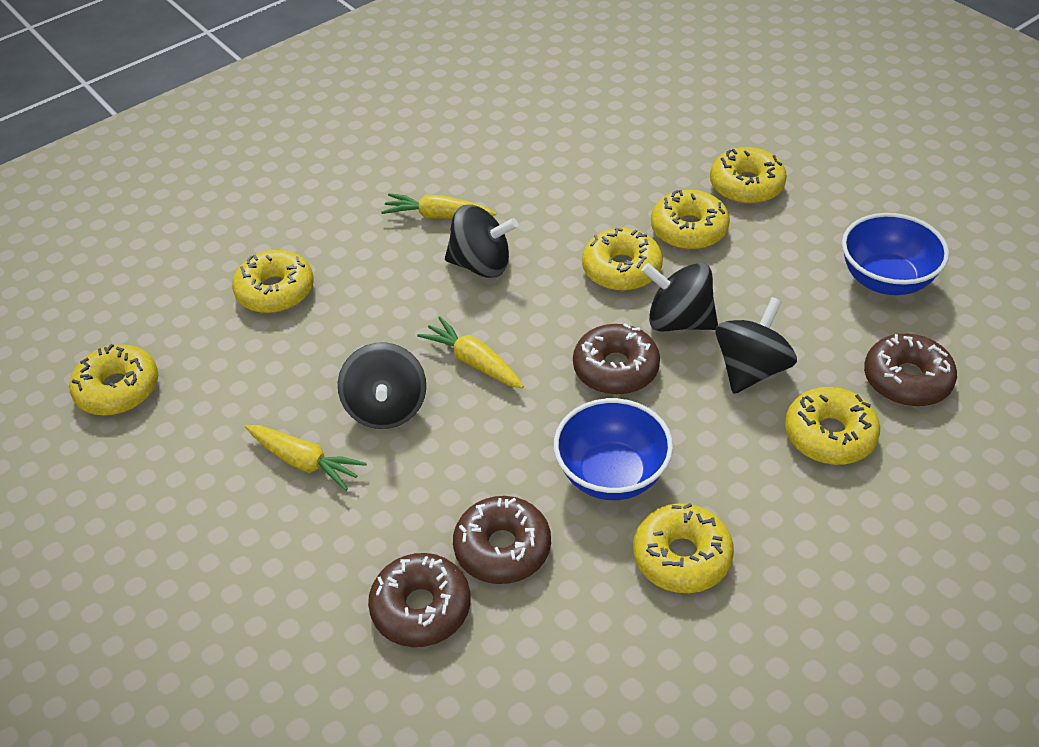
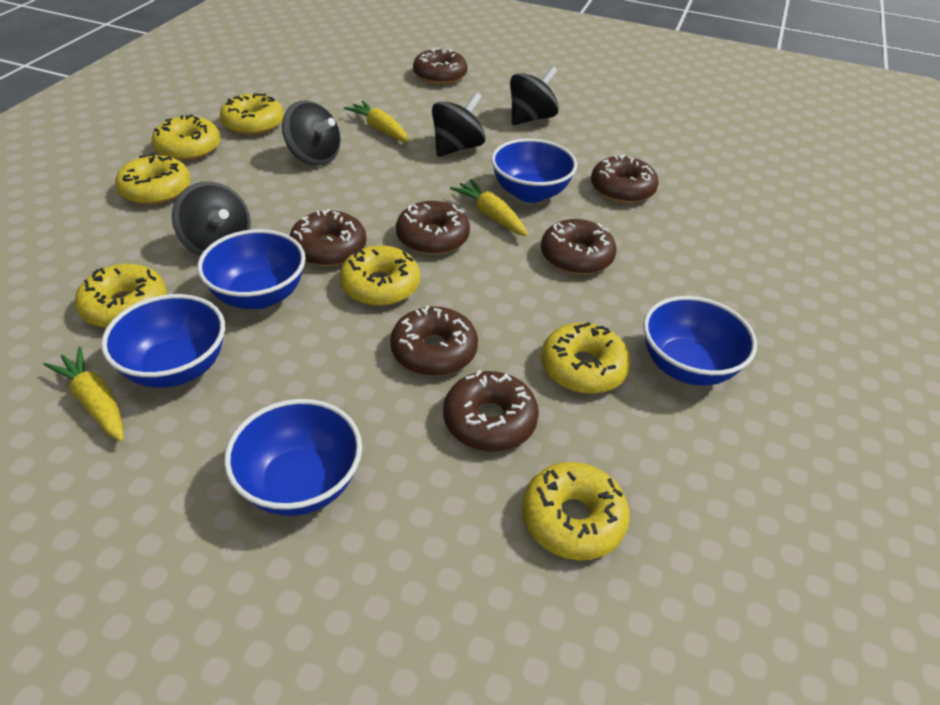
blue bowl: 2 -> 5
brown donut: 4 -> 7

